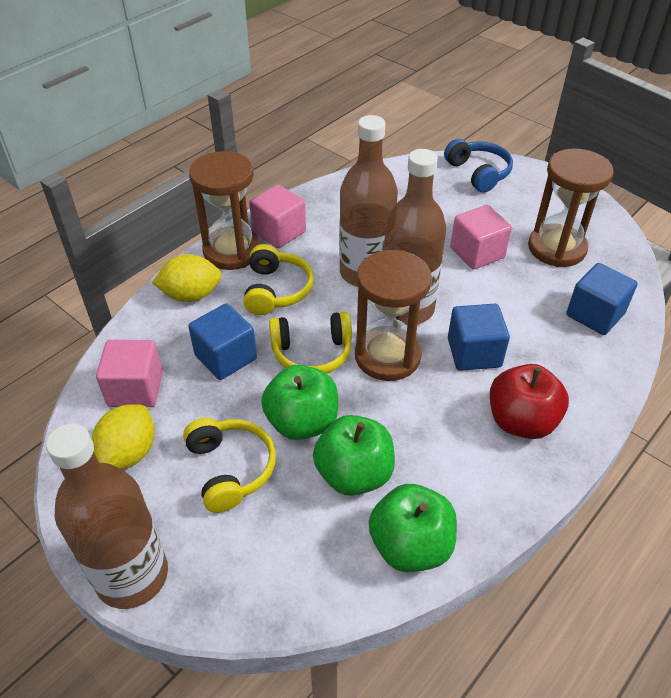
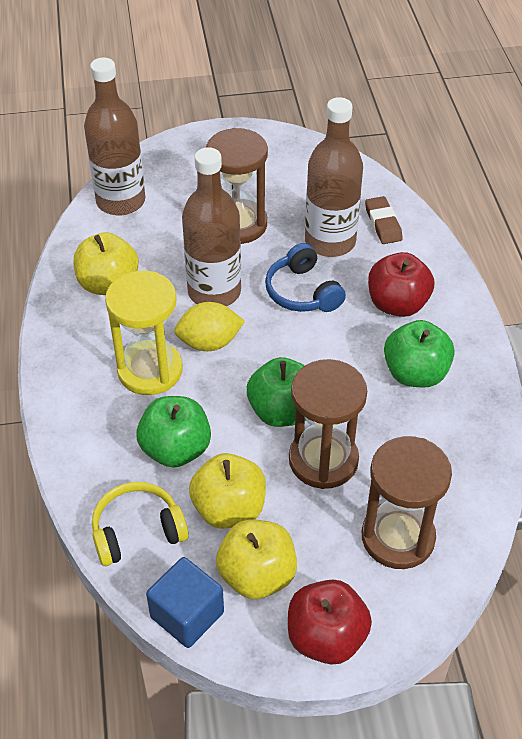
blue cube: 3 -> 1
brown eraser: 0 -> 1
pink cube: 3 -> 0
red apple: 1 -> 2
yellow apple: 0 -> 3
yellow headphones: 3 -> 1
yellow hourglass: 0 -> 1
yellow lemon: 2 -> 1

